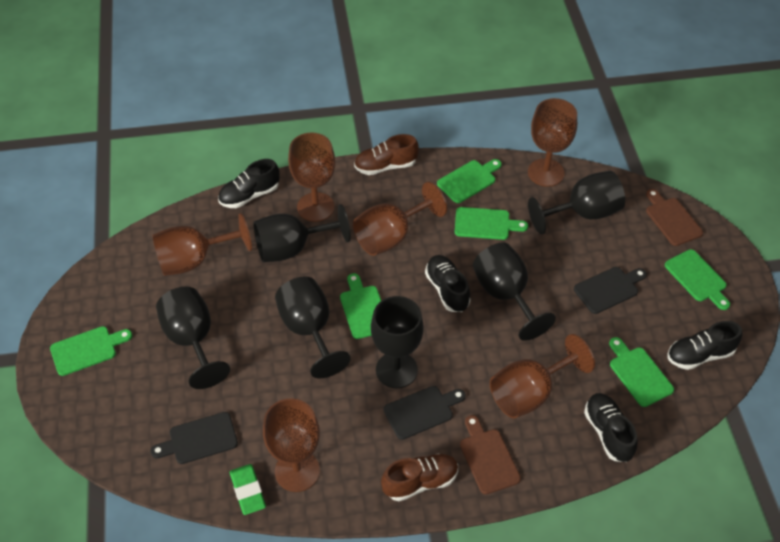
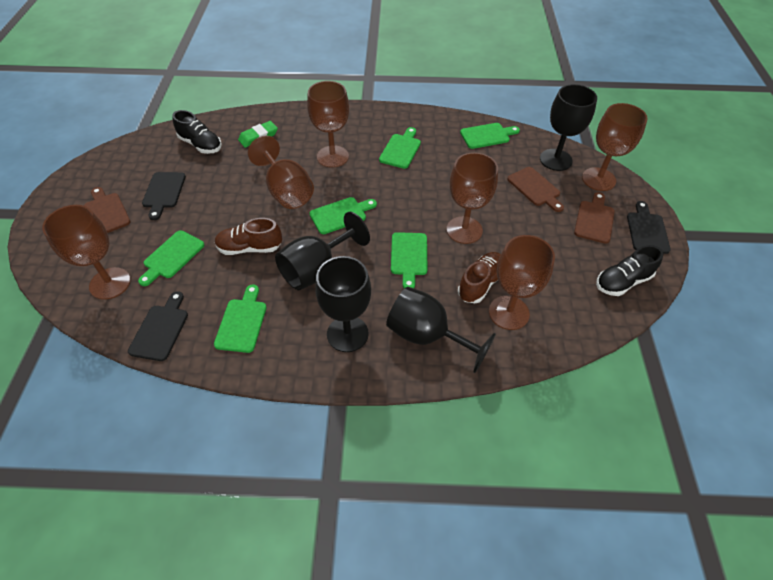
black goblet: 6 -> 4
black shoe: 4 -> 2
brown cutting board: 2 -> 3

